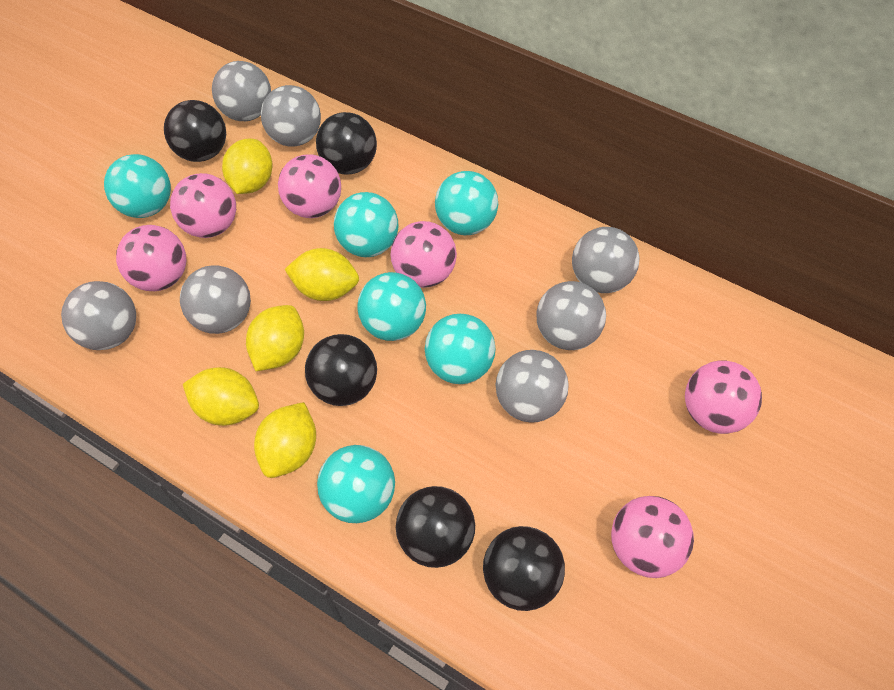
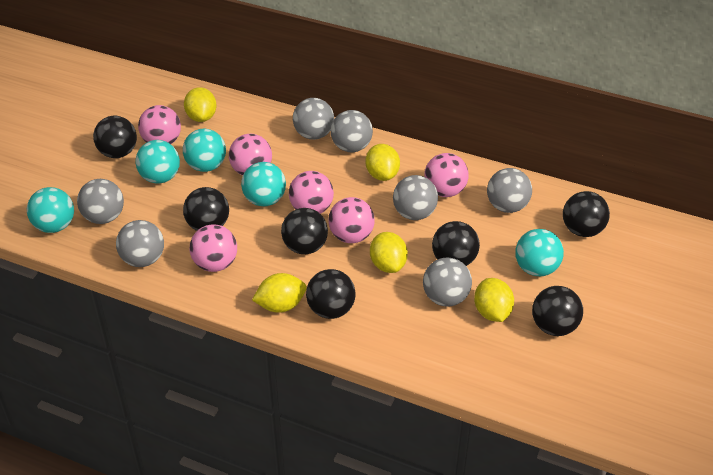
black ball: 5 -> 7
turquoise ball: 6 -> 5

